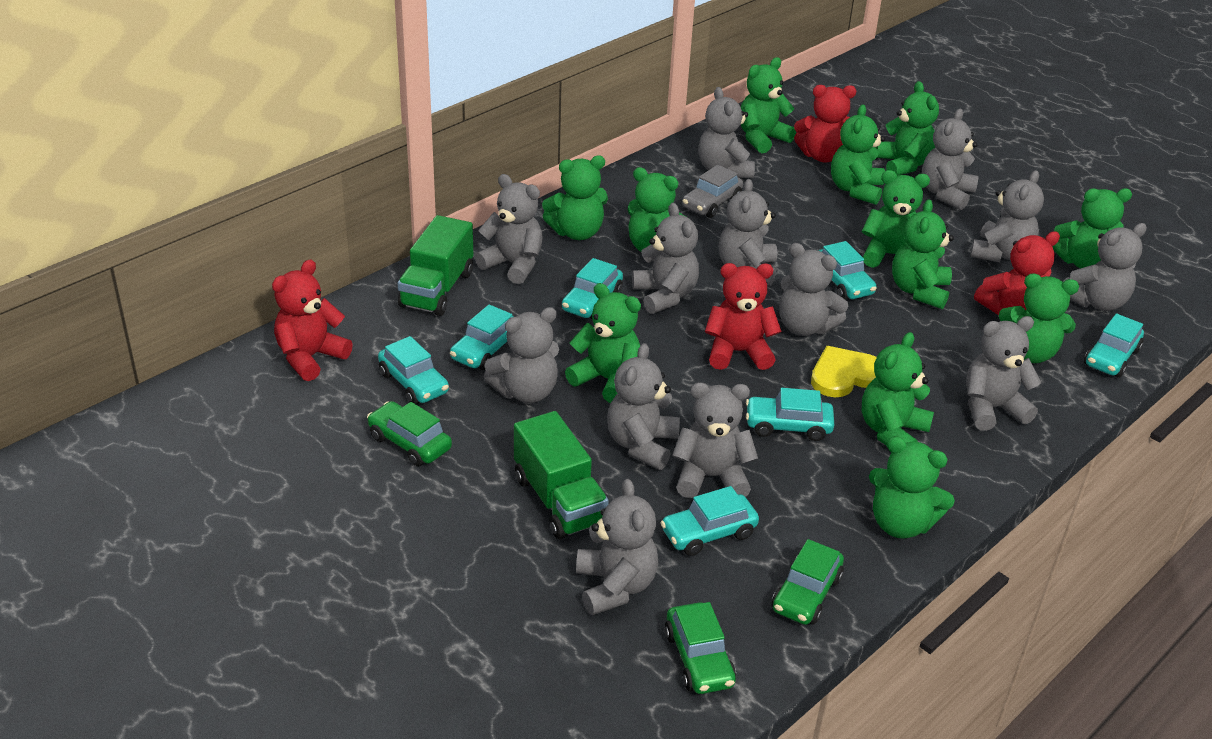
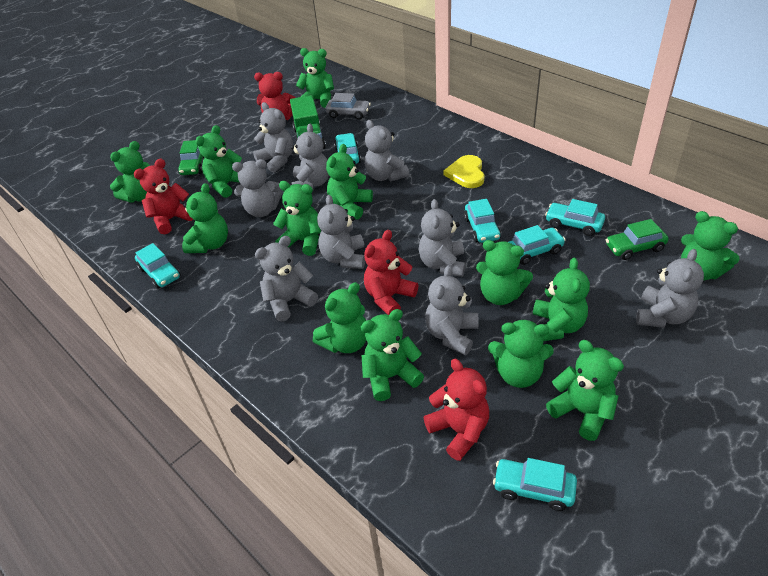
green car: 3 -> 2
green teddy bear: 12 -> 13
green truck: 2 -> 1
grey teddy bear: 13 -> 9
turquoise car: 7 -> 6

